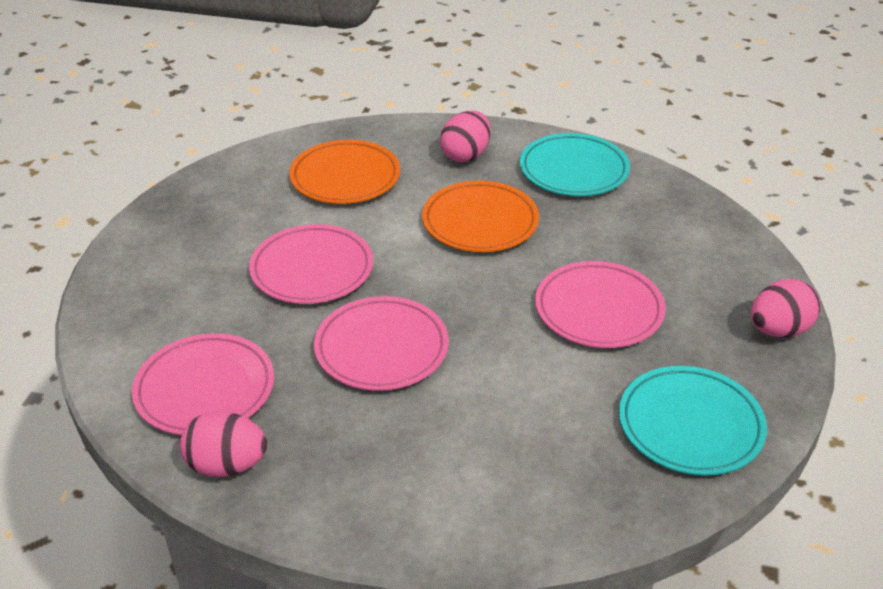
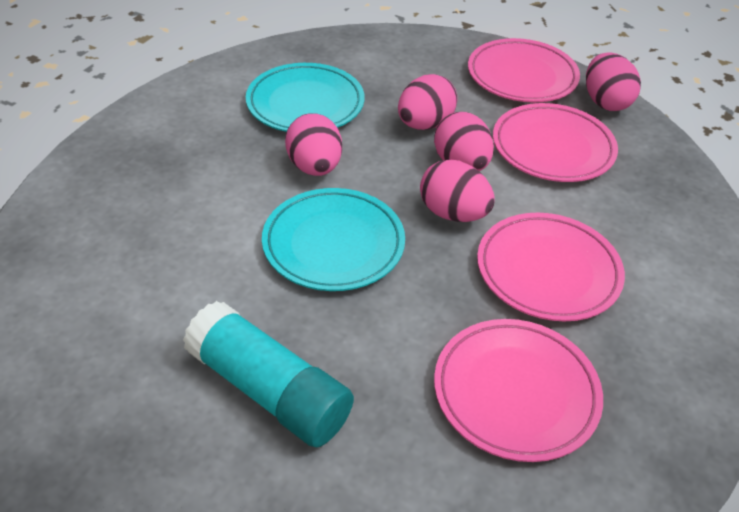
orange plate: 2 -> 0
pink egg: 3 -> 5
turquoise glue stick: 0 -> 1

